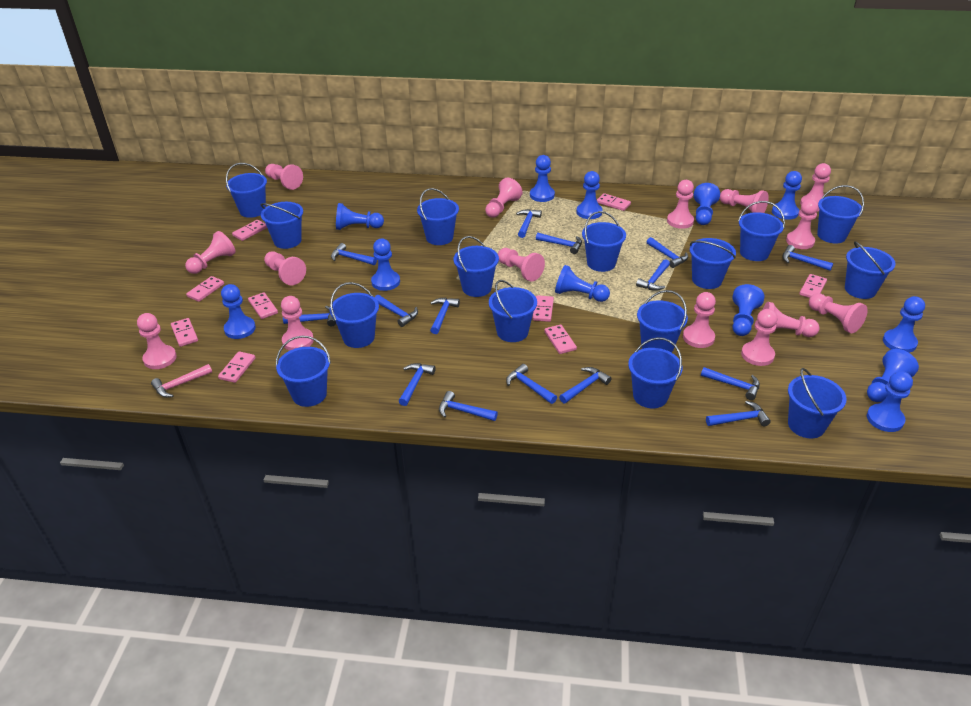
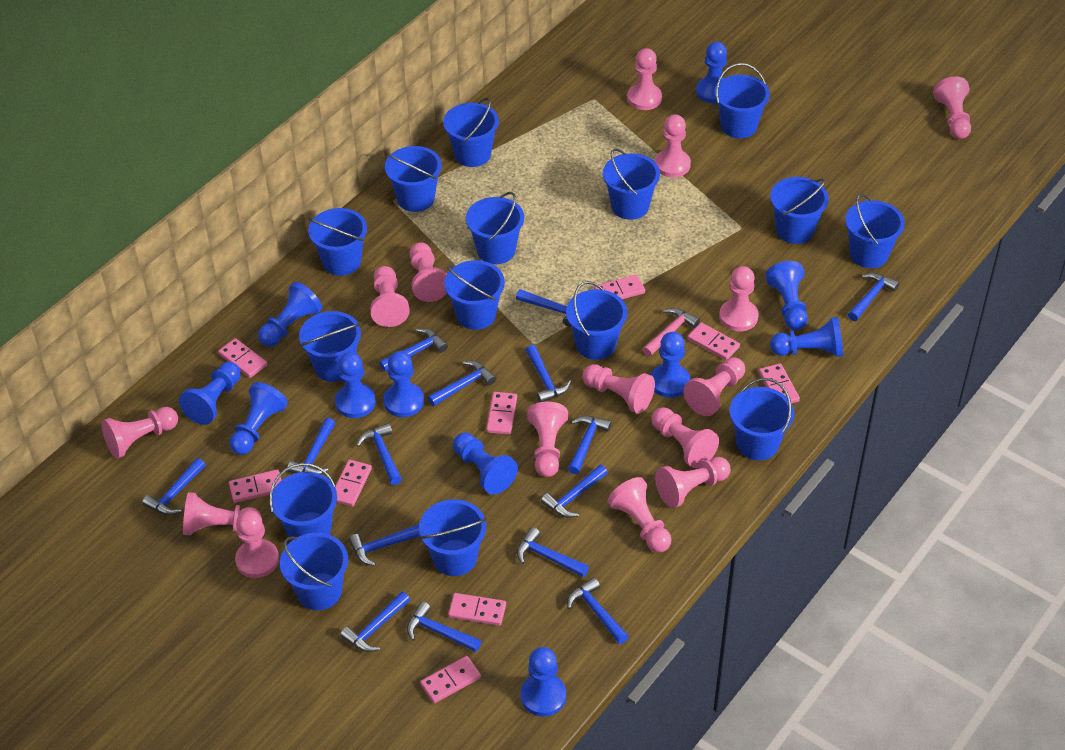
blue pawn: 12 -> 11

